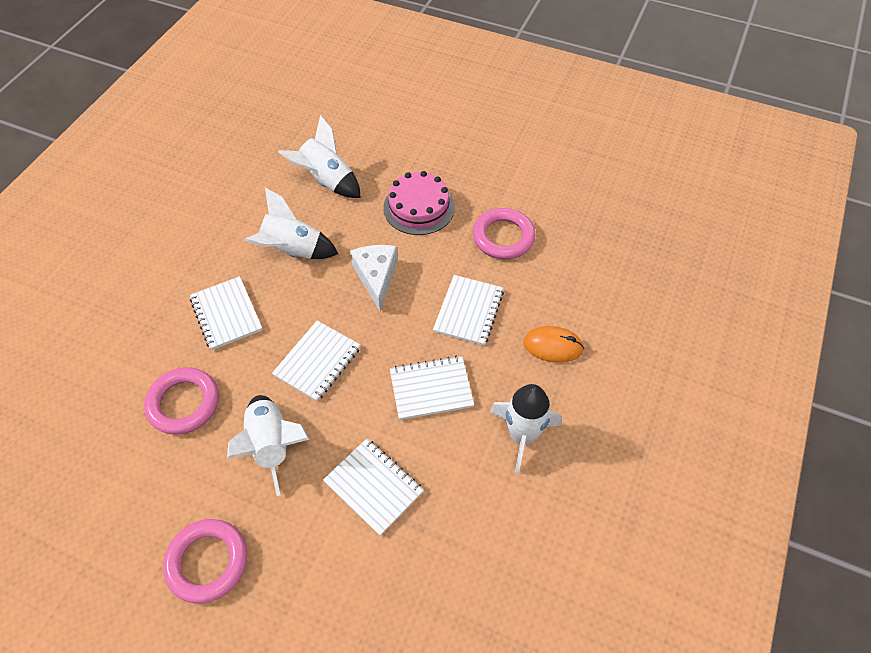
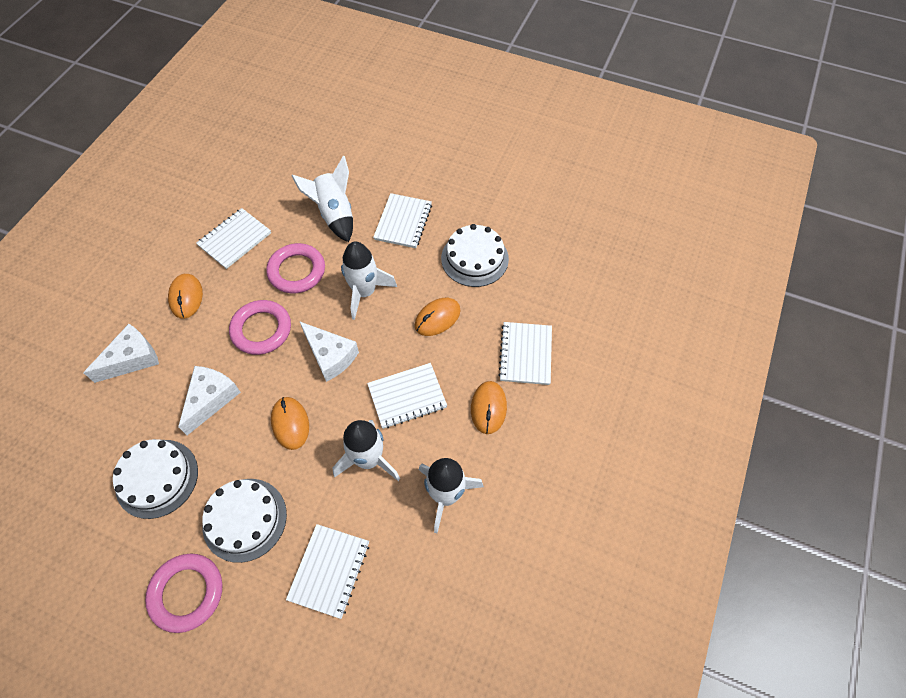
orange mouse: 1 -> 4
pink cake: 1 -> 0
white cake: 0 -> 3
white cheese: 1 -> 3

